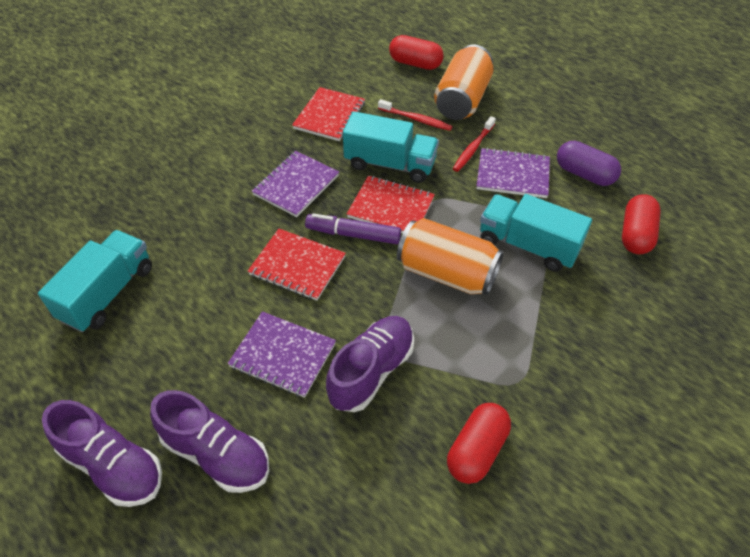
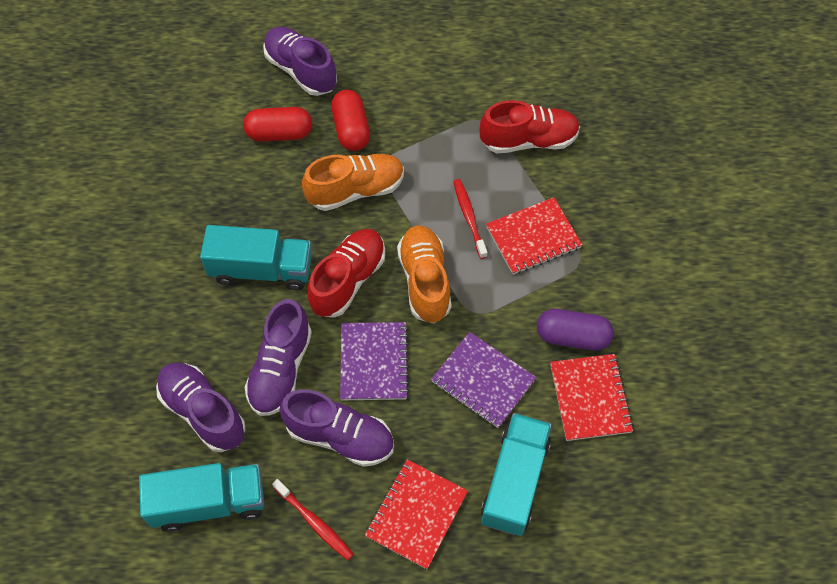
orange can: 2 -> 0
orange shoe: 0 -> 2
purple marker: 1 -> 0
purple notebook: 3 -> 2
purple shoe: 3 -> 4
red capsule: 3 -> 2
red shoe: 0 -> 2

